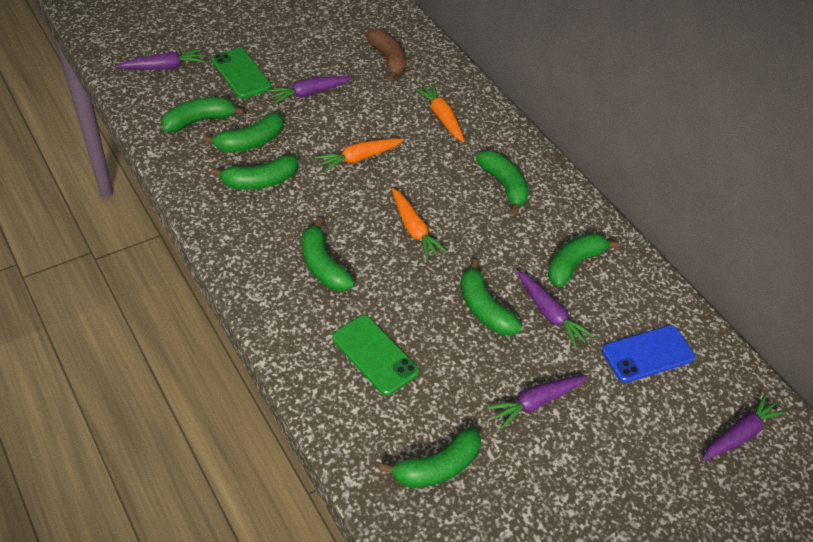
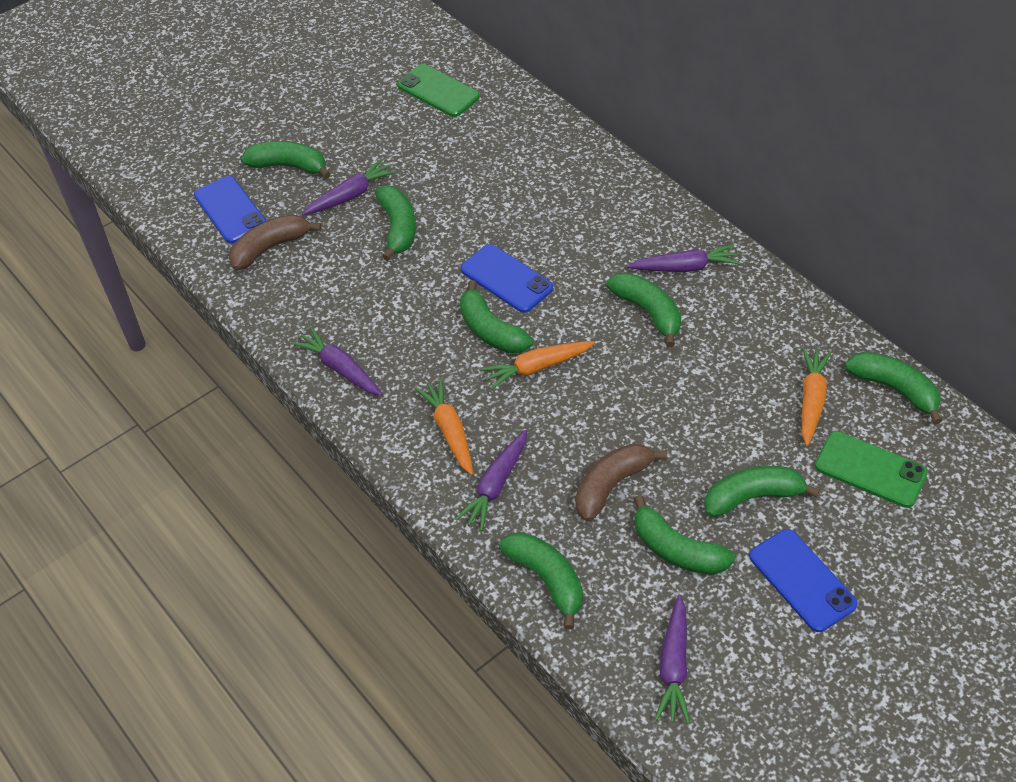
blue phone: 1 -> 3
brown banana: 1 -> 2

